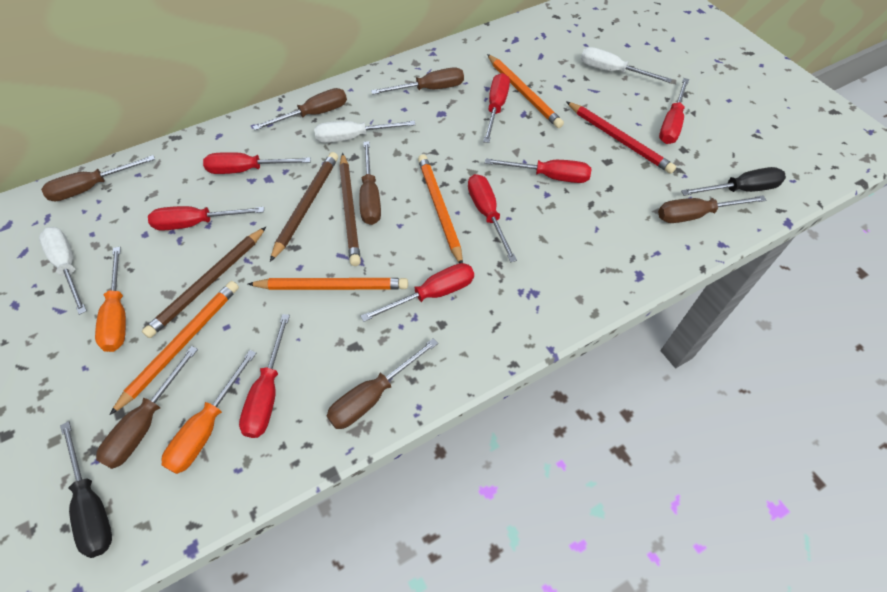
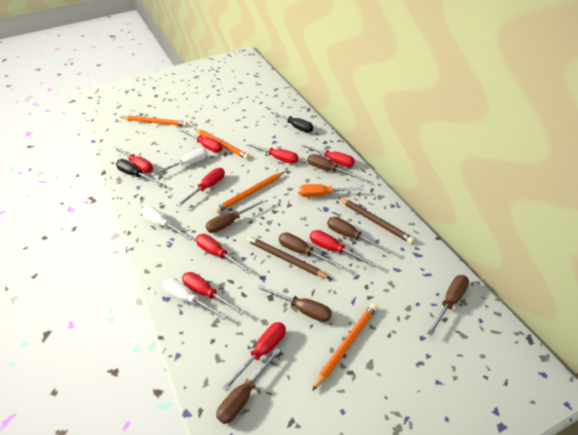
brown pencil: 3 -> 2
orange screwdriver: 2 -> 1
red pencil: 1 -> 0
red screwdriver: 8 -> 9

